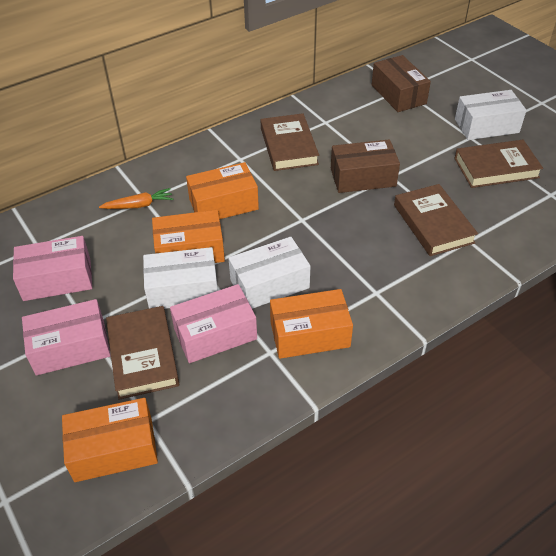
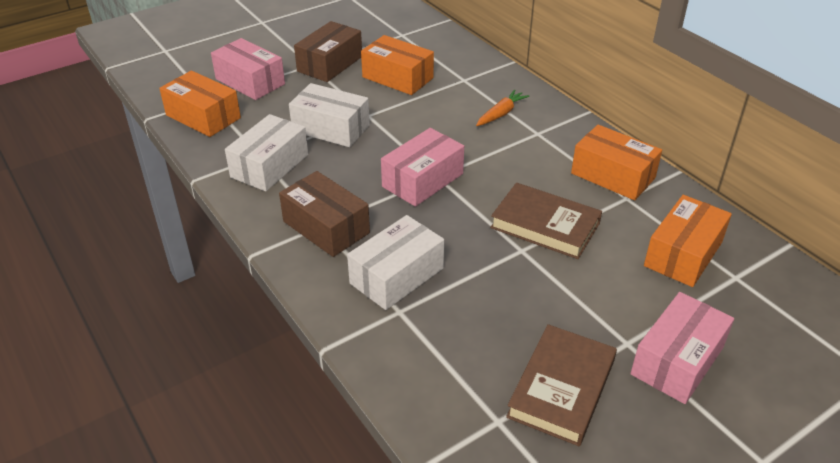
brown book: 4 -> 2

